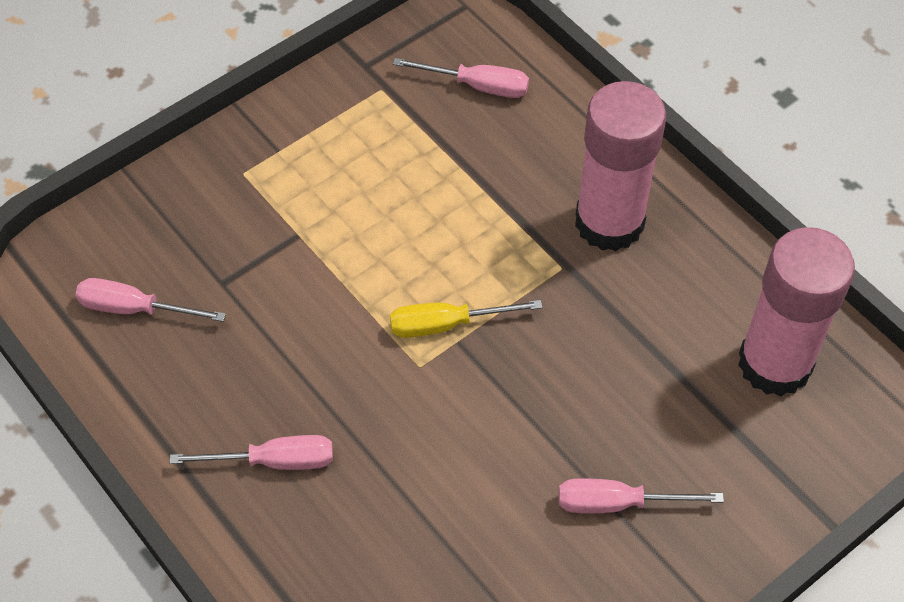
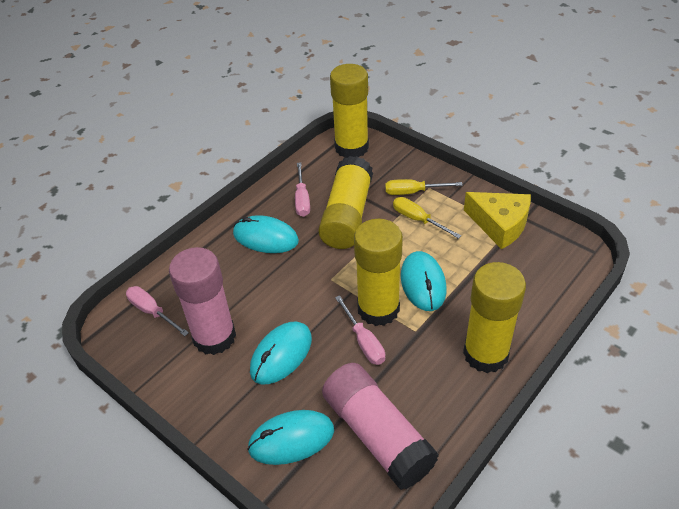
pink screwdriver: 4 -> 3
turquoise mouse: 0 -> 4
yellow cheese: 0 -> 1
yellow glue stick: 0 -> 4
yellow screwdriver: 1 -> 2

